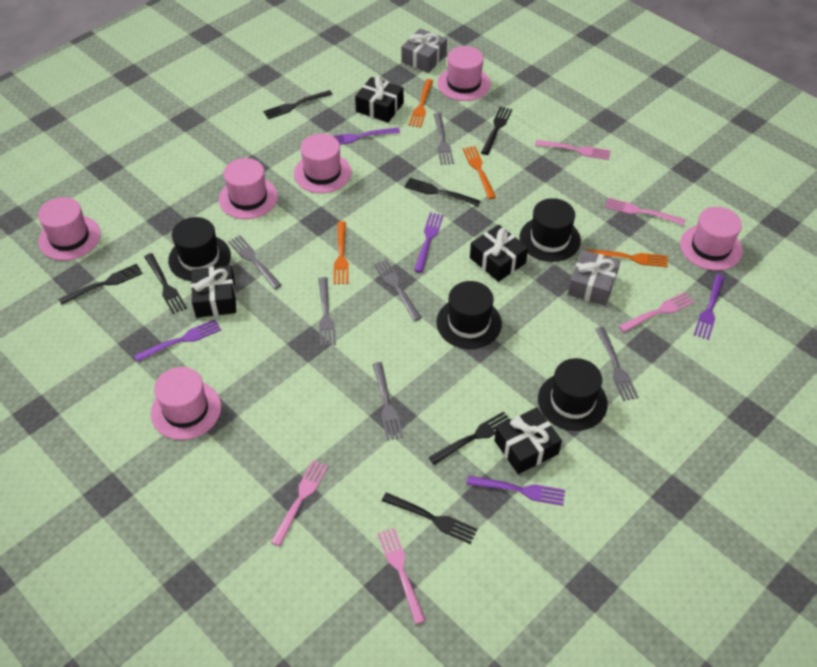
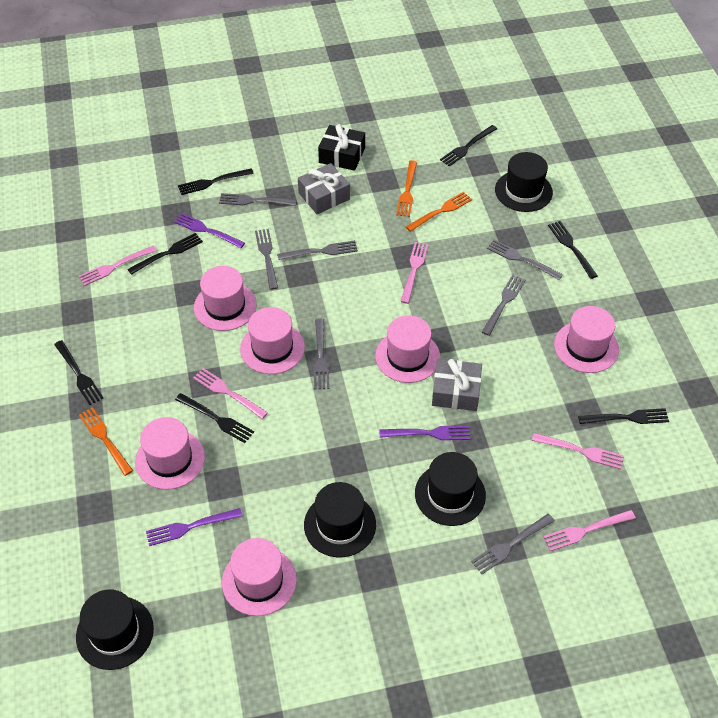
black gift: 4 -> 1
grey fork: 6 -> 7
orange fork: 4 -> 3
purple fork: 5 -> 3

